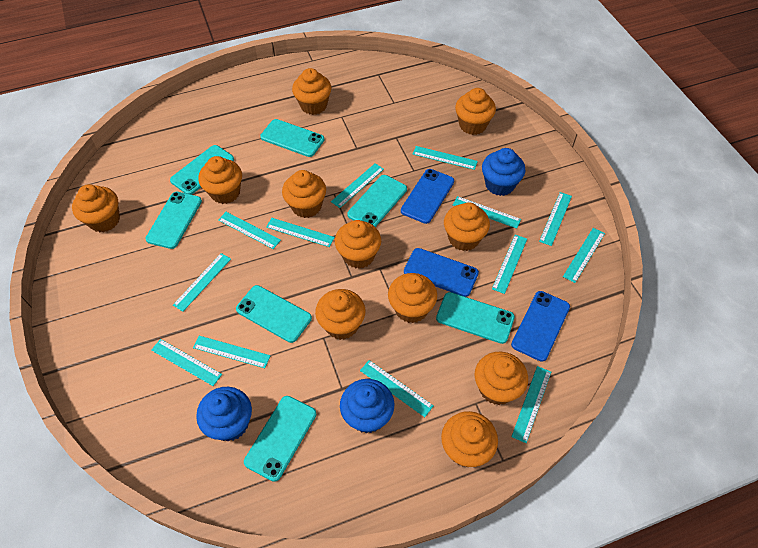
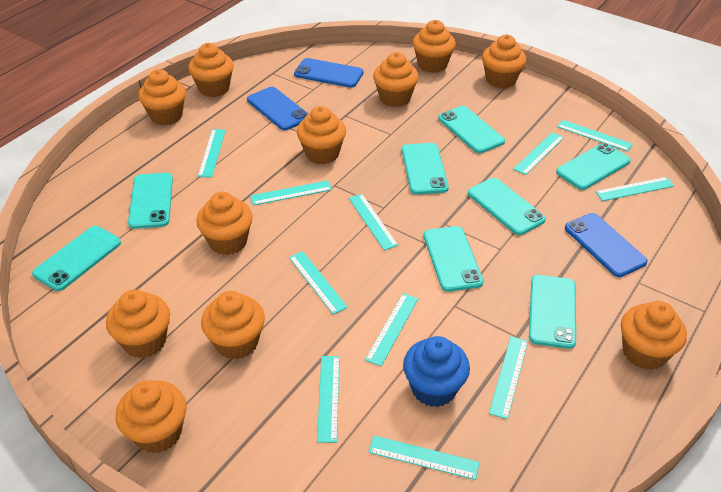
blue cupcake: 3 -> 1
turquoise phone: 7 -> 8
turquoise ruler: 13 -> 11

